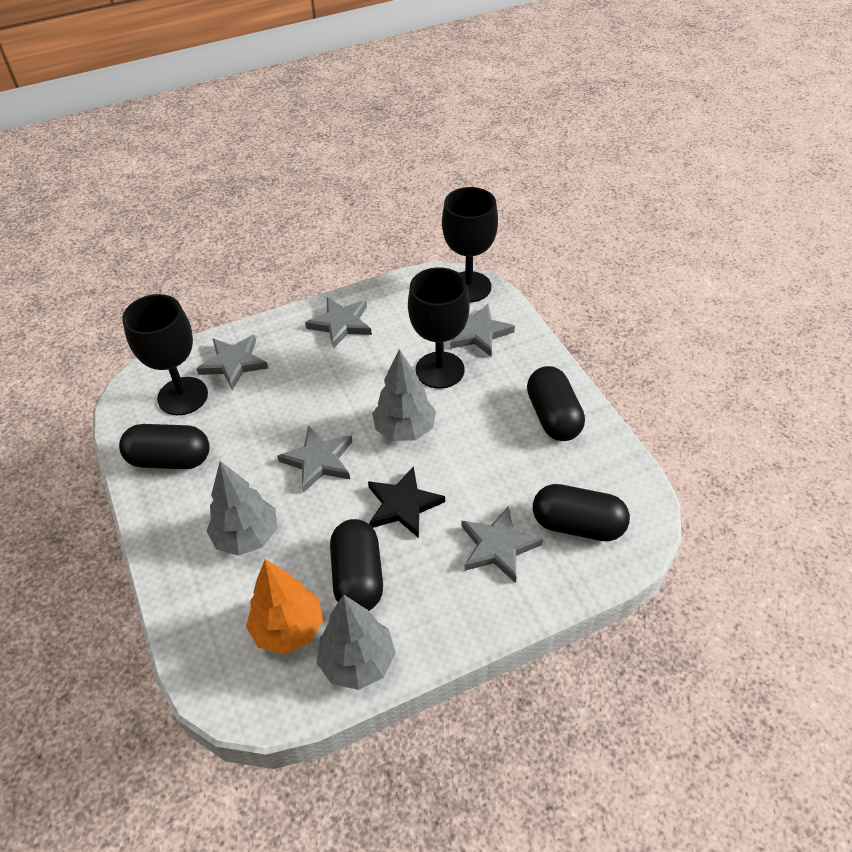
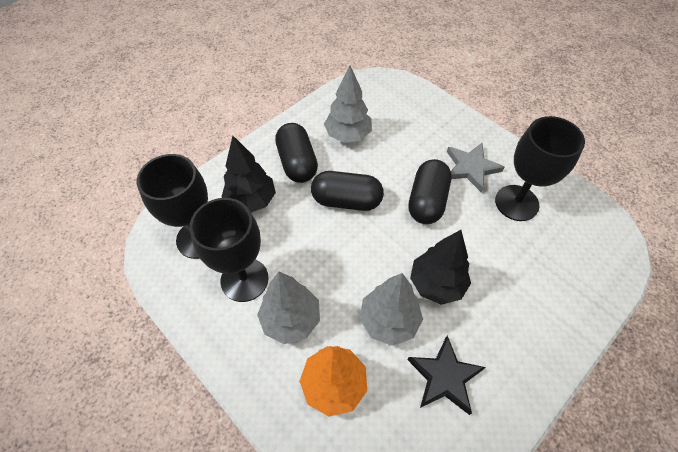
black capsule: 4 -> 3
black tree: 0 -> 2
grey star: 5 -> 1

